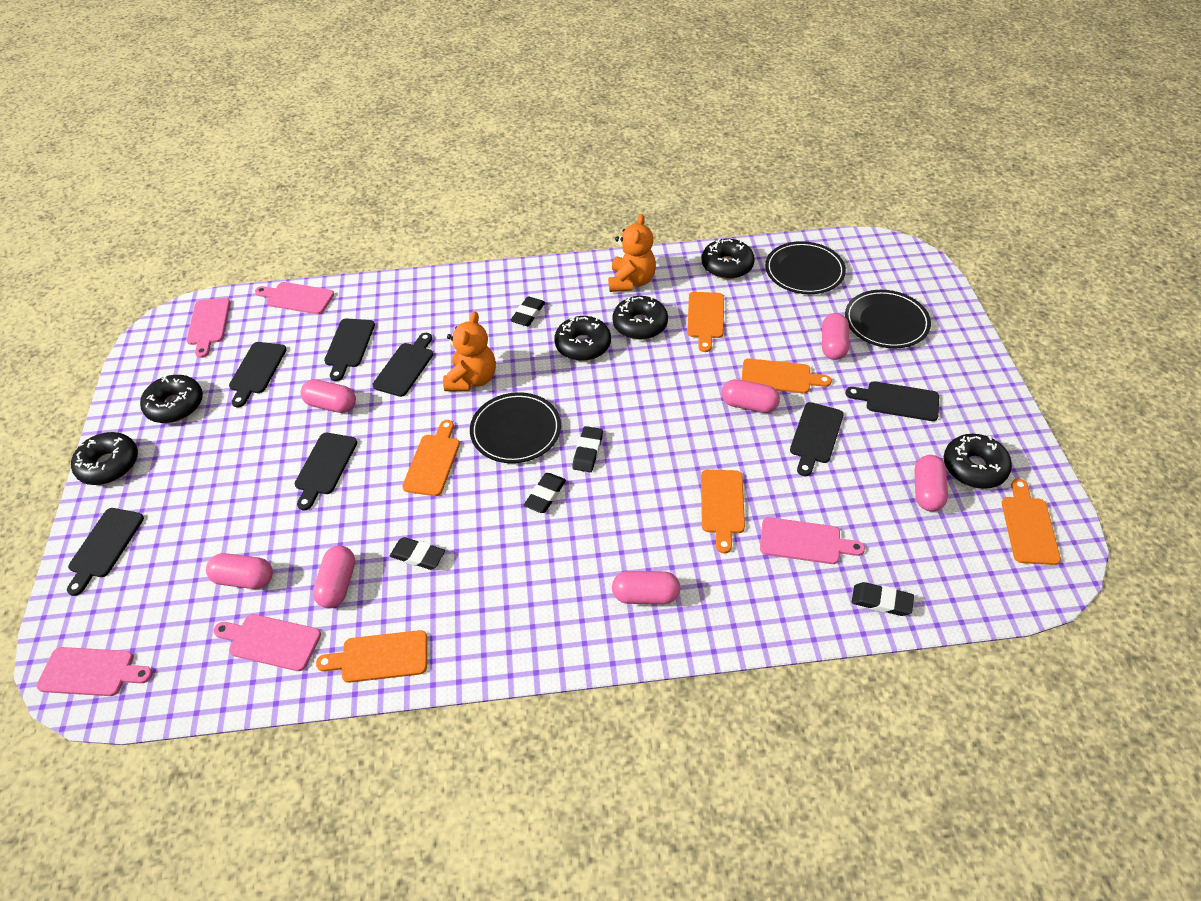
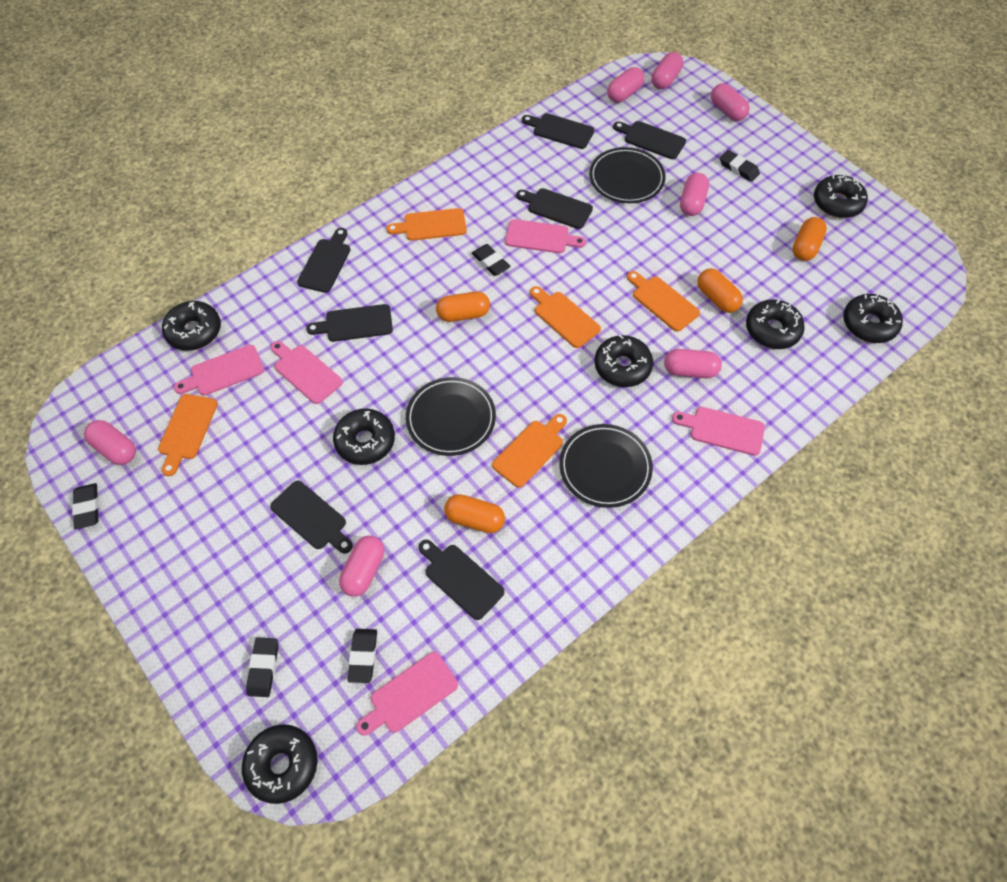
black donut: 6 -> 7
orange capsule: 0 -> 4
orange cutting board: 6 -> 5
orange teddy bear: 2 -> 0

